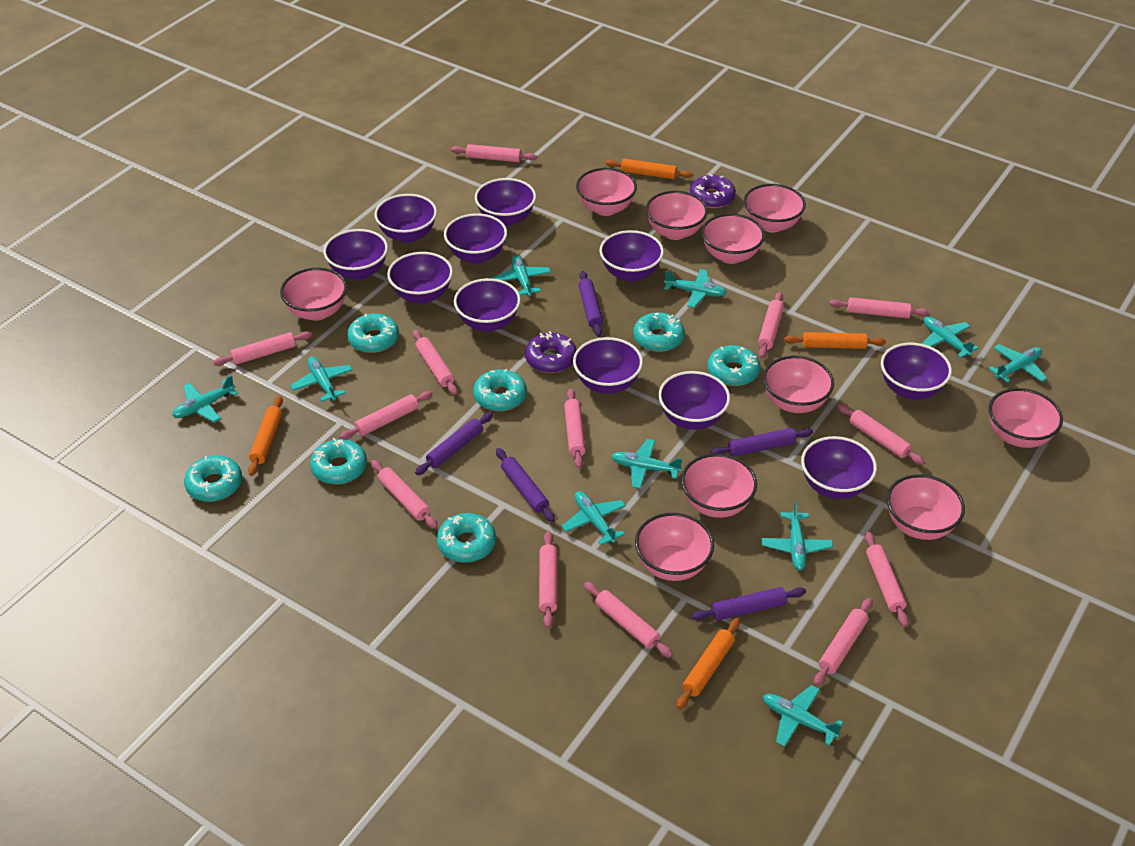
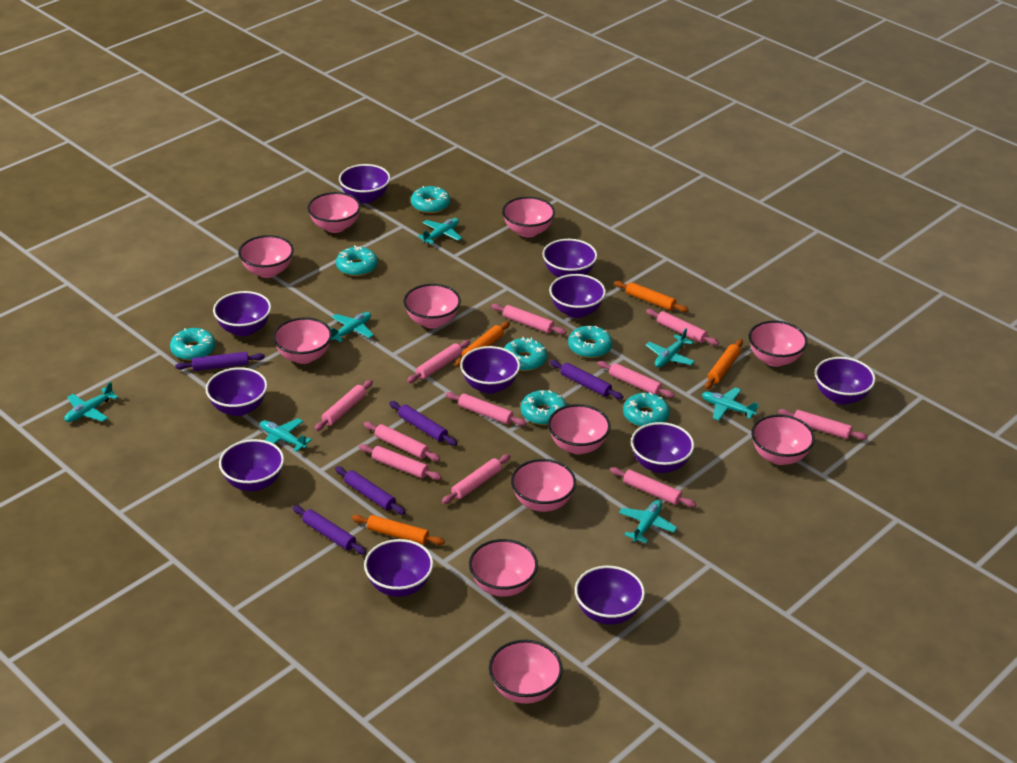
pink bowl: 10 -> 11
pink rolling pin: 13 -> 11
purple donut: 2 -> 0
turquoise plane: 10 -> 7

